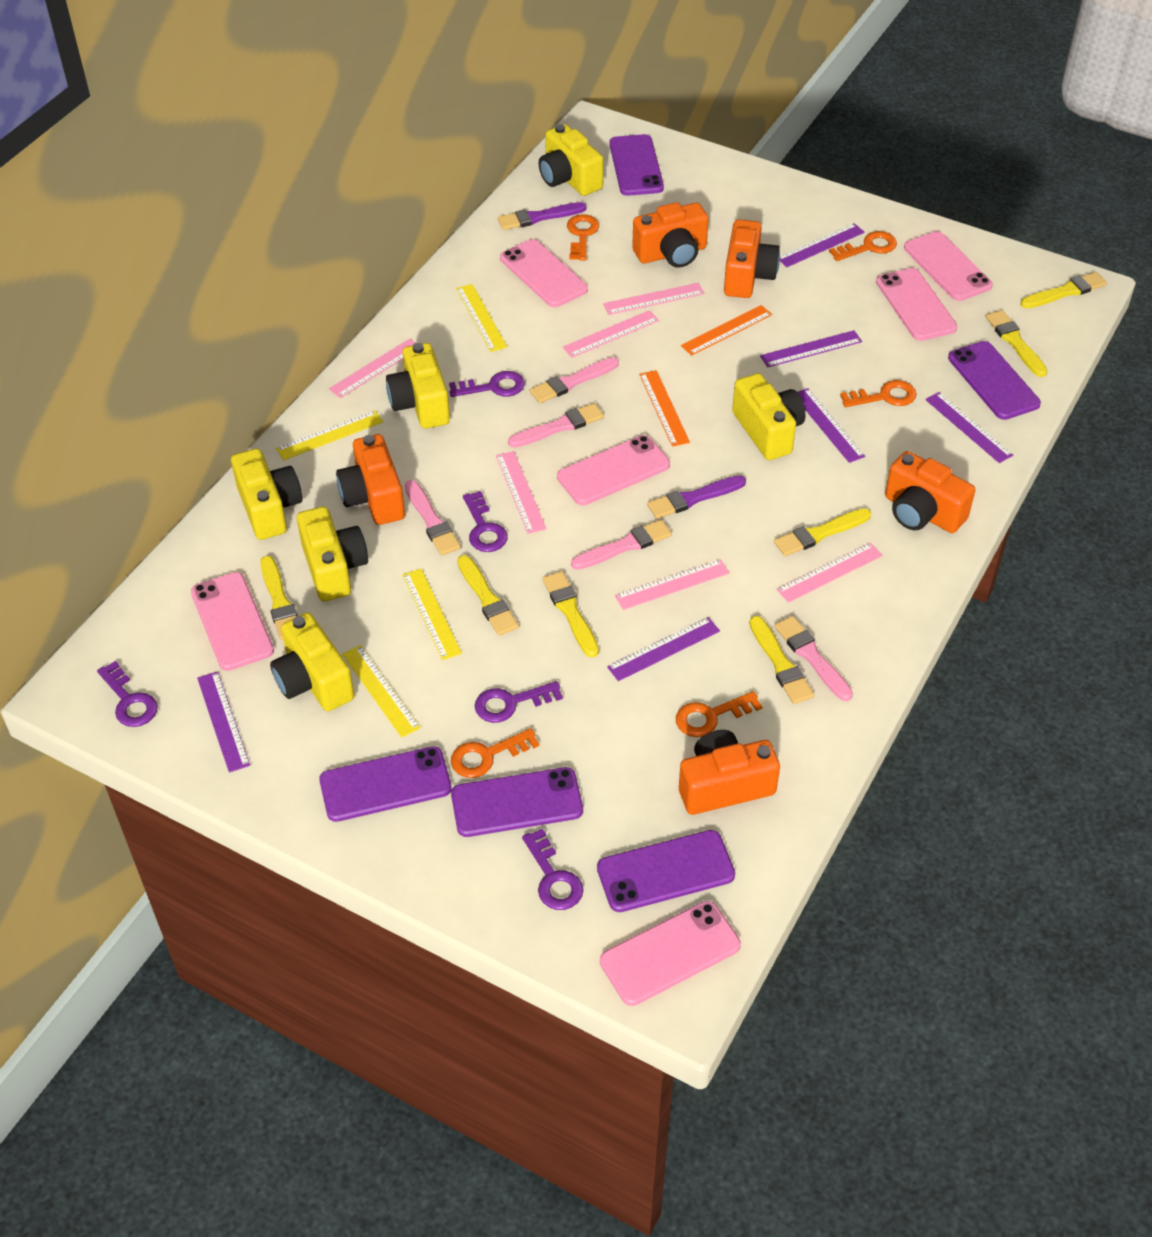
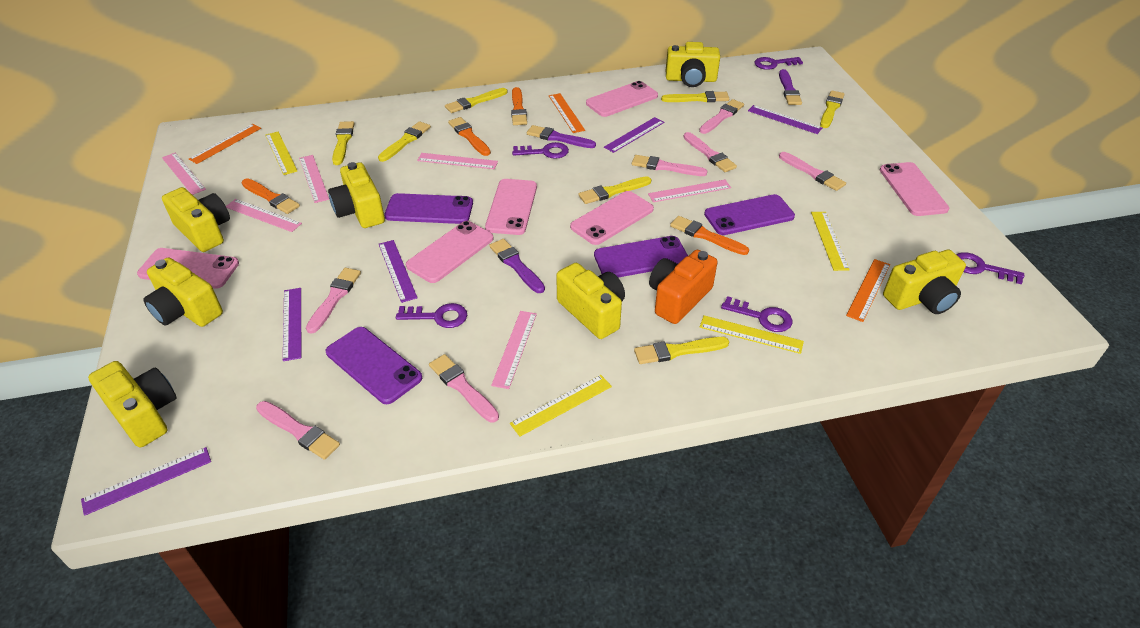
orange brush: 0 -> 4
orange camera: 5 -> 1
orange key: 5 -> 0
orange ruler: 2 -> 3
pink brush: 5 -> 7
purple brush: 2 -> 3
purple phone: 5 -> 4
purple ruler: 6 -> 5
yellow camera: 6 -> 7

